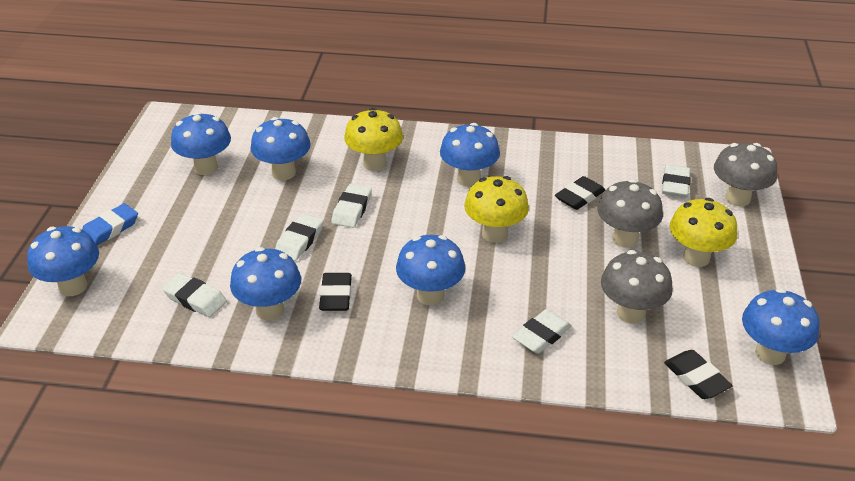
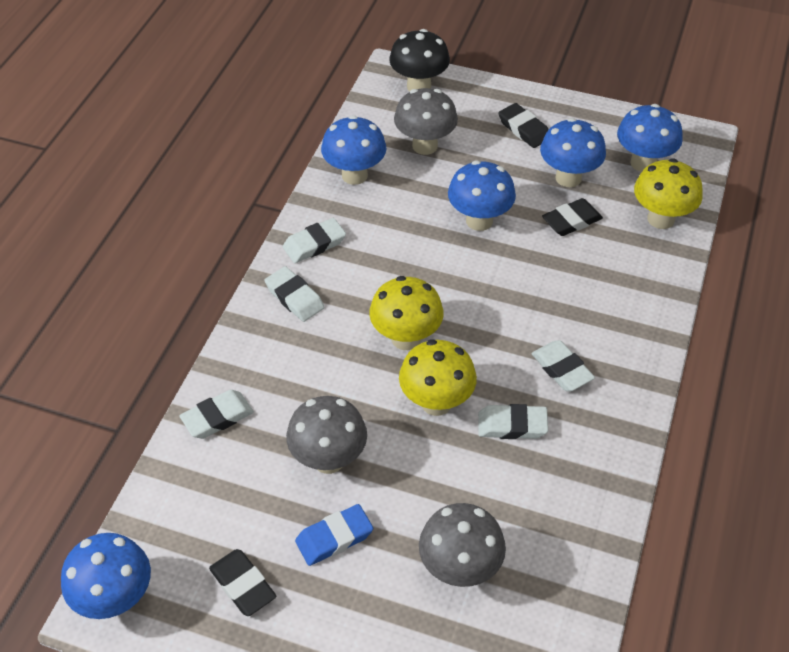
black mushroom: 0 -> 1
blue mushroom: 7 -> 5

